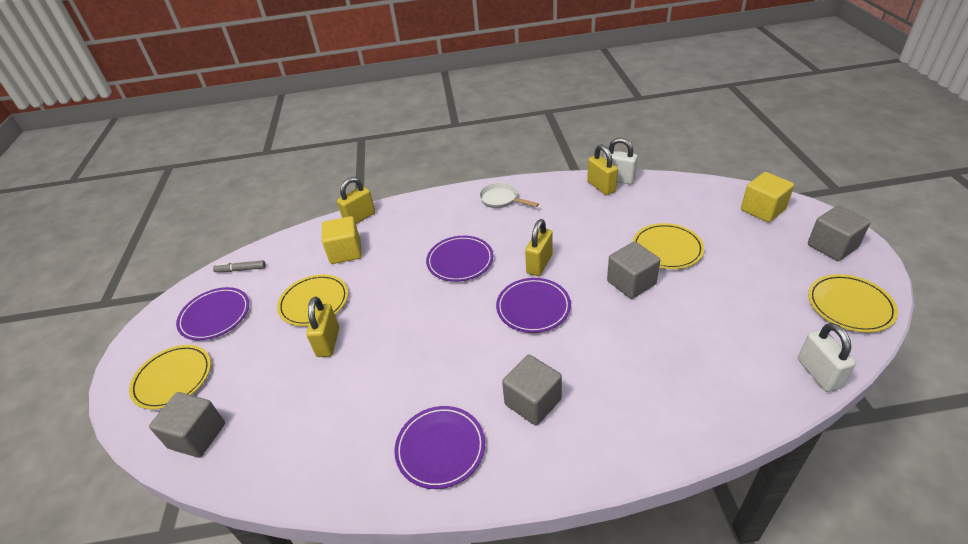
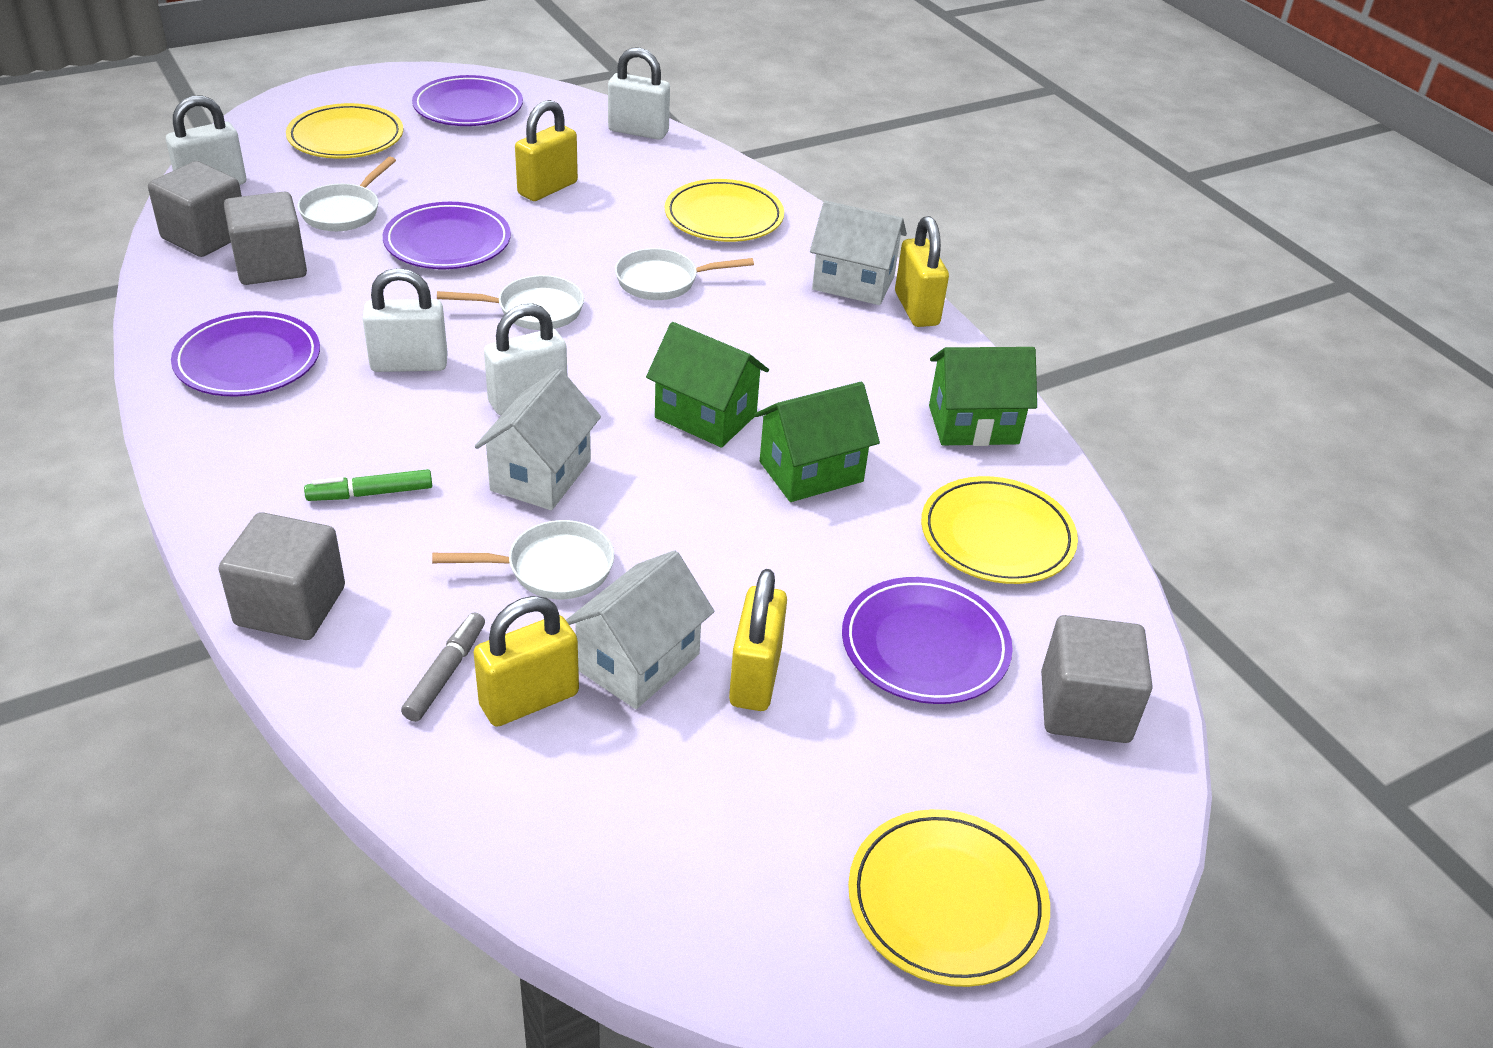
green house: 0 -> 3
green marker: 0 -> 1
white house: 0 -> 3
white padlock: 2 -> 4
white pan: 1 -> 4
yellow cube: 2 -> 0

